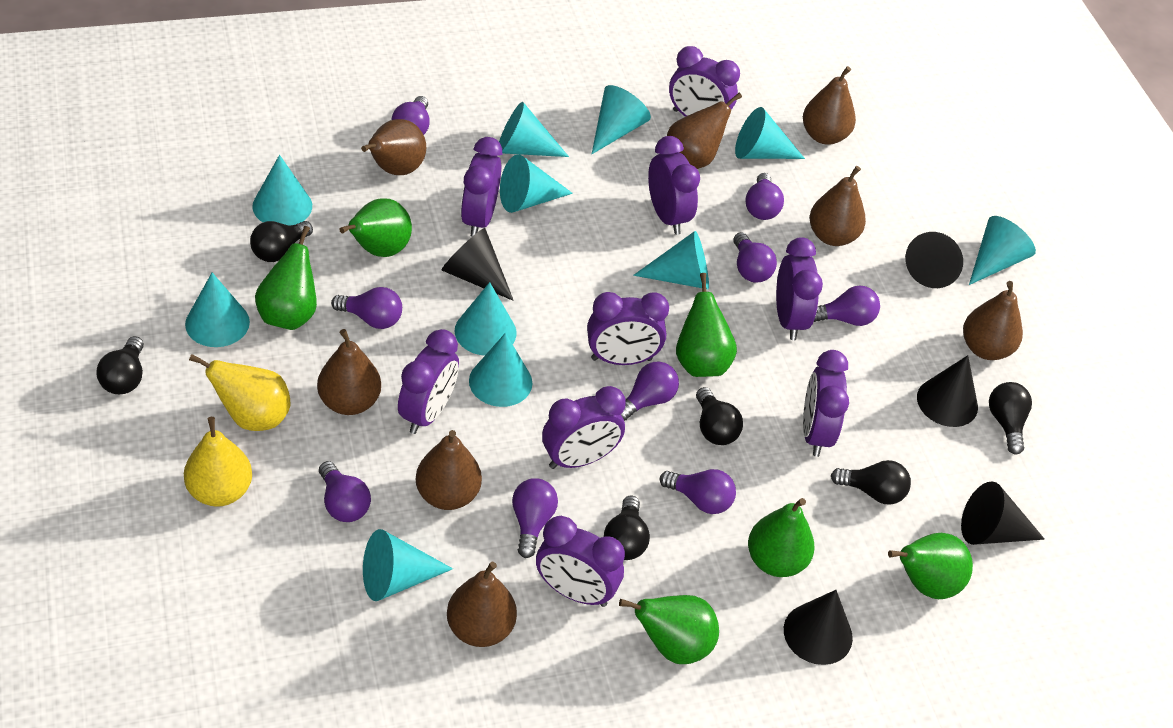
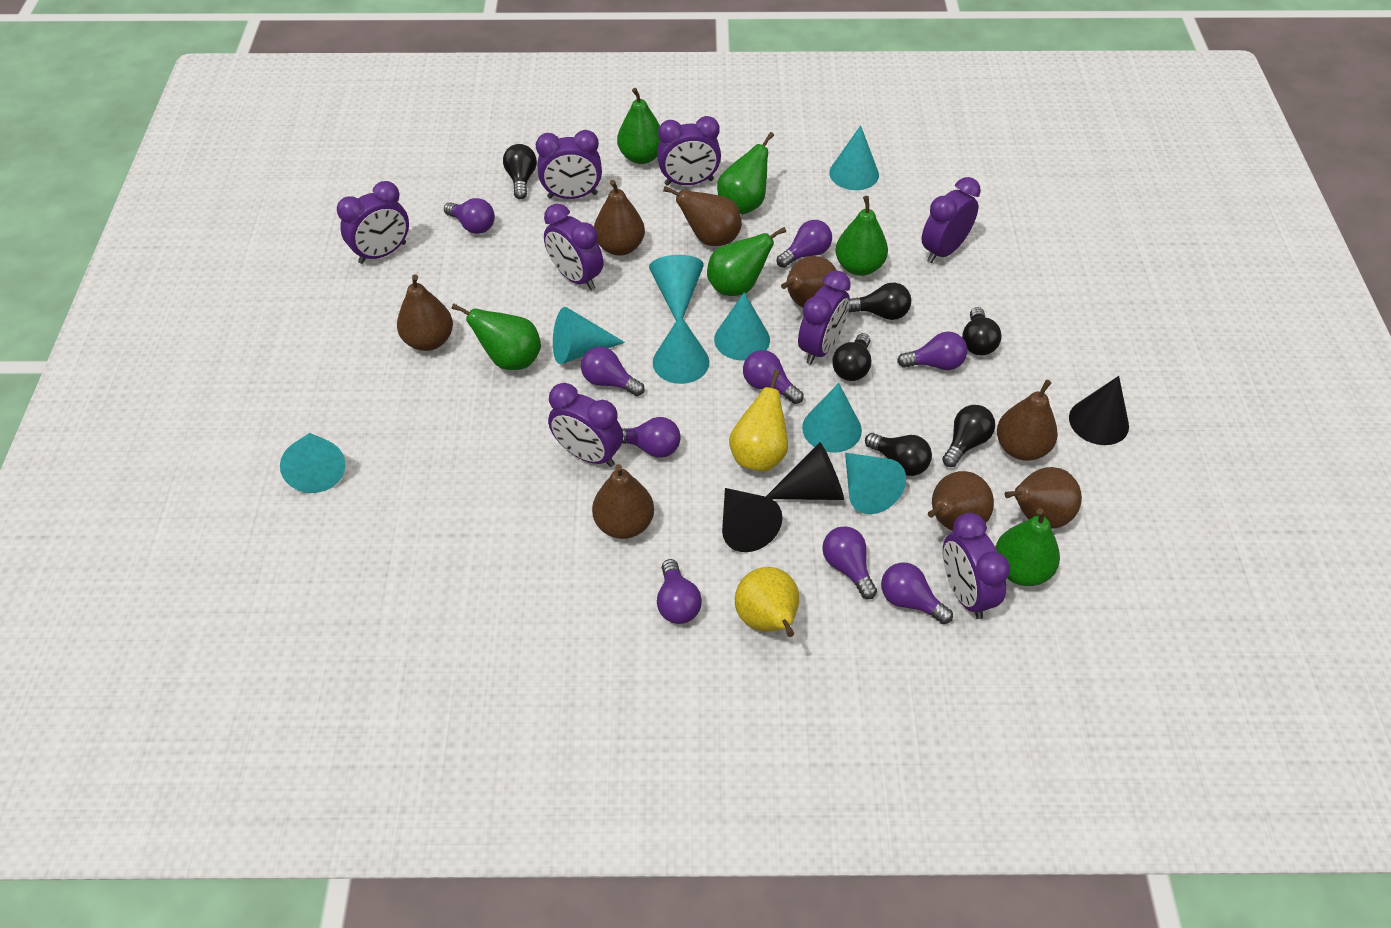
black cone: 5 -> 3
purple clock: 9 -> 8
turquoise cone: 11 -> 8

